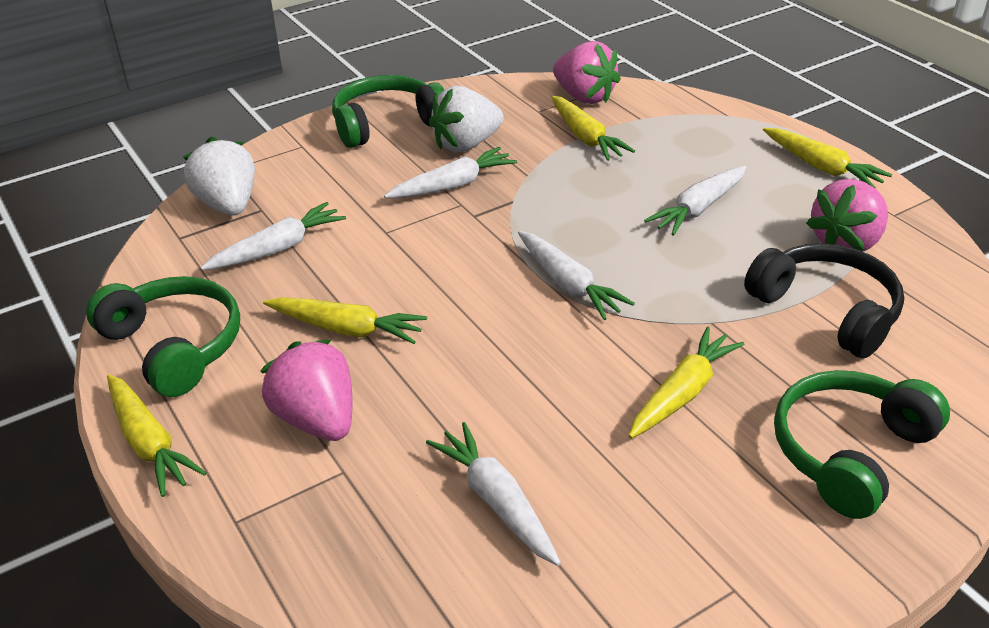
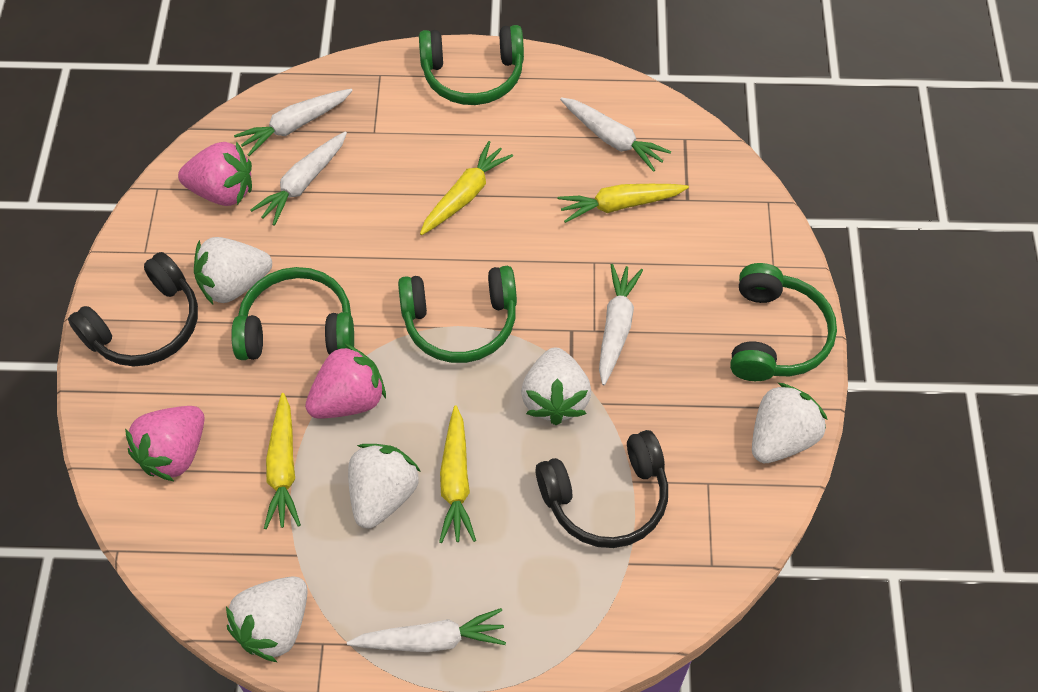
black headphones: 1 -> 2
green headphones: 3 -> 4
white strawberry: 2 -> 5
yellow carrot: 5 -> 4

